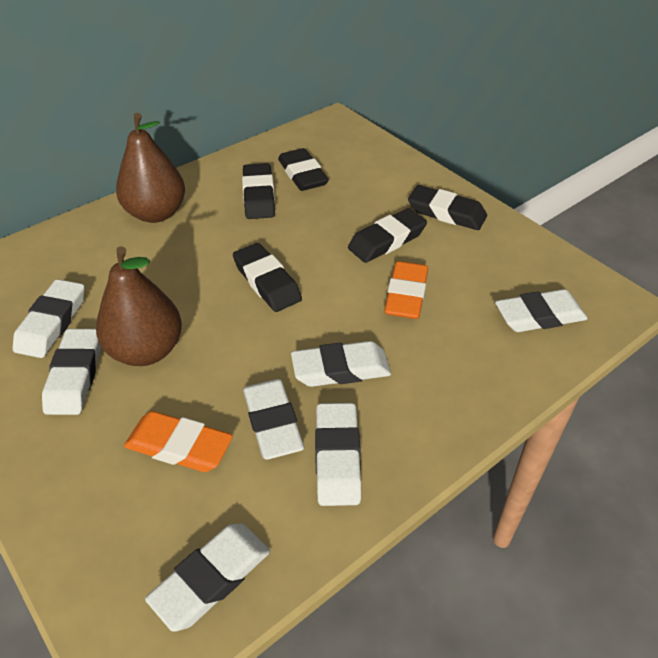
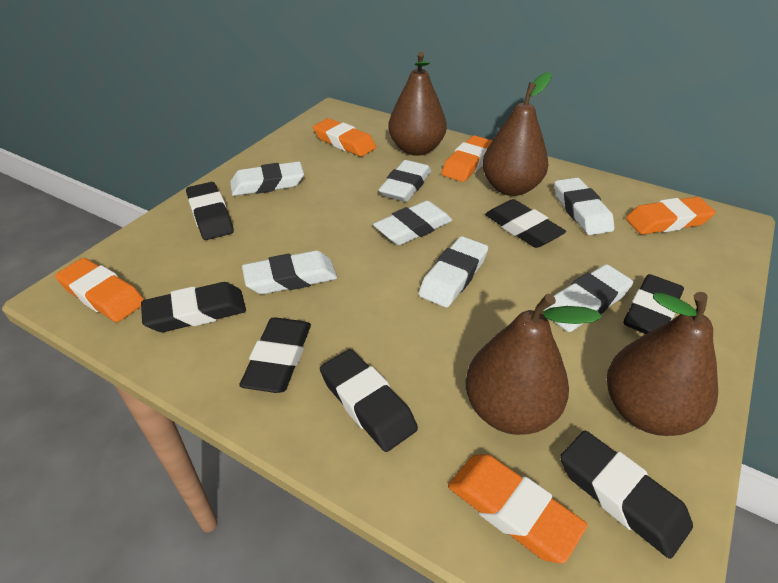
black eraser: 5 -> 7
brown pear: 2 -> 4
orange eraser: 2 -> 5

